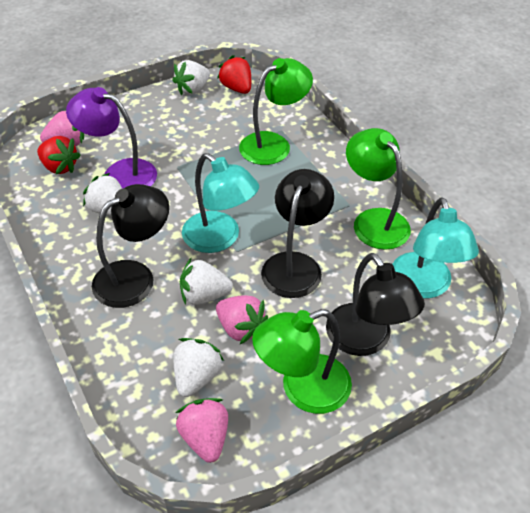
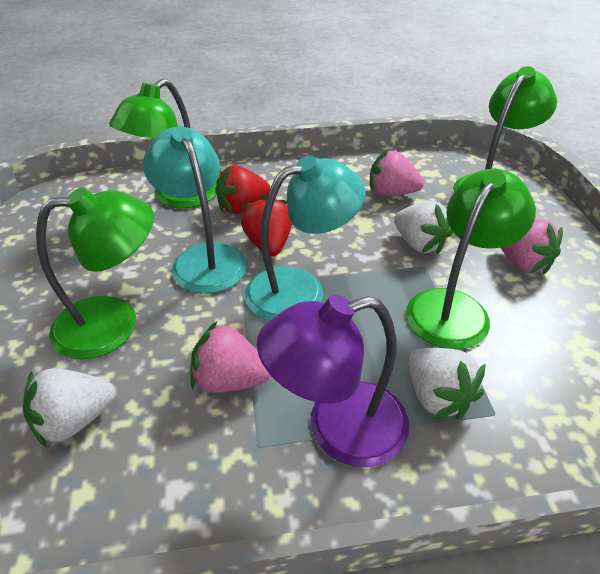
black lamp: 3 -> 0
green lamp: 3 -> 4
white strawberry: 4 -> 3

